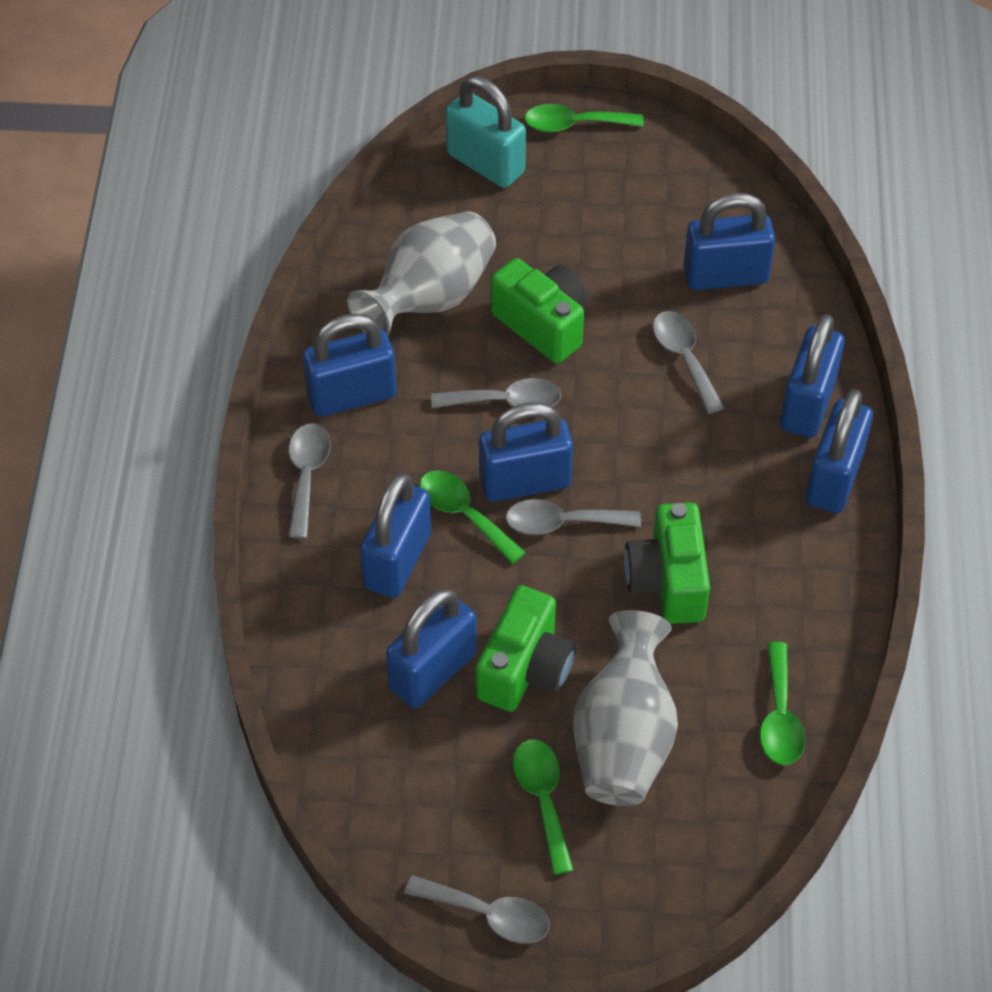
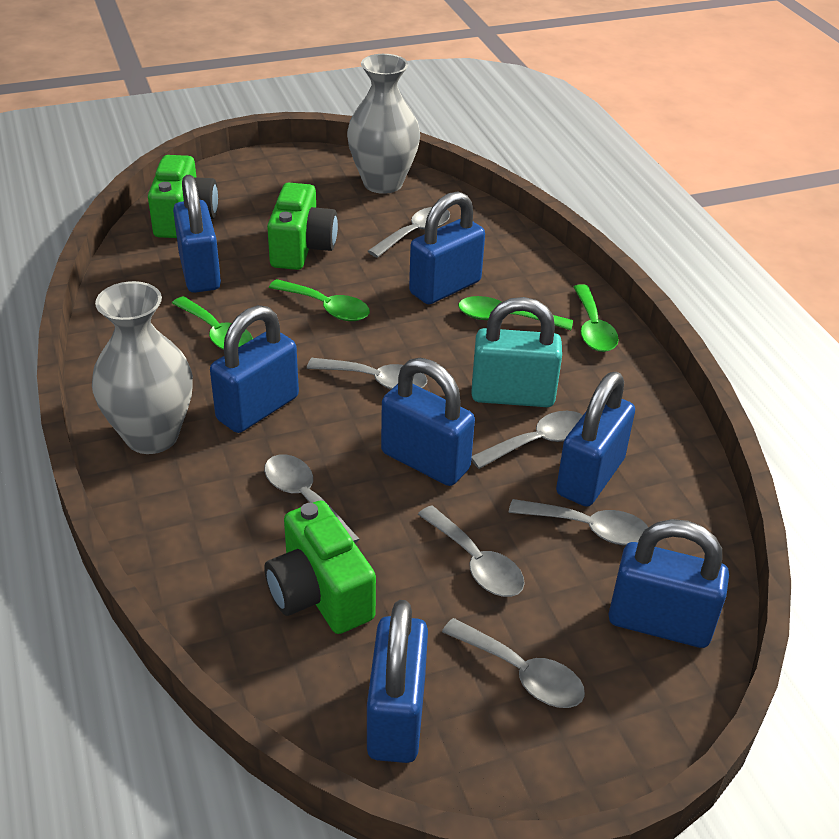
grey spoon: 5 -> 7

